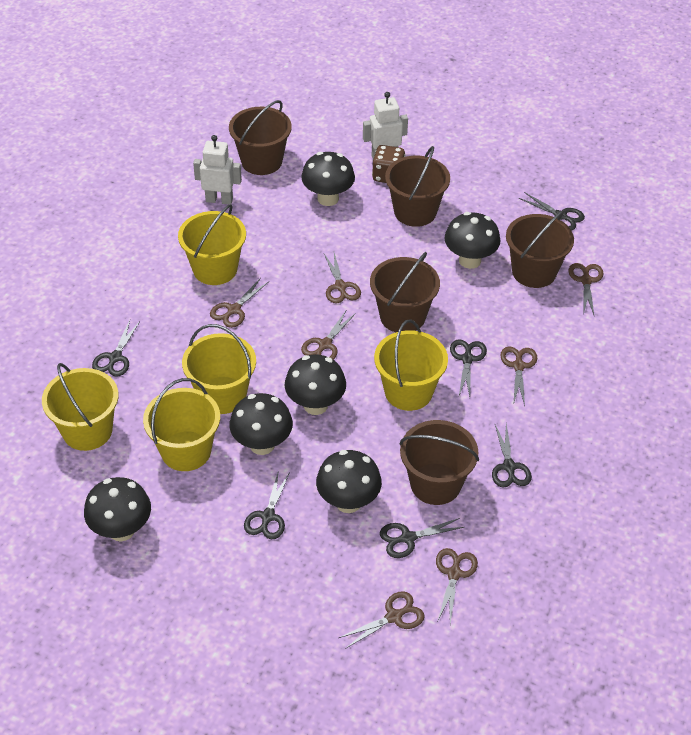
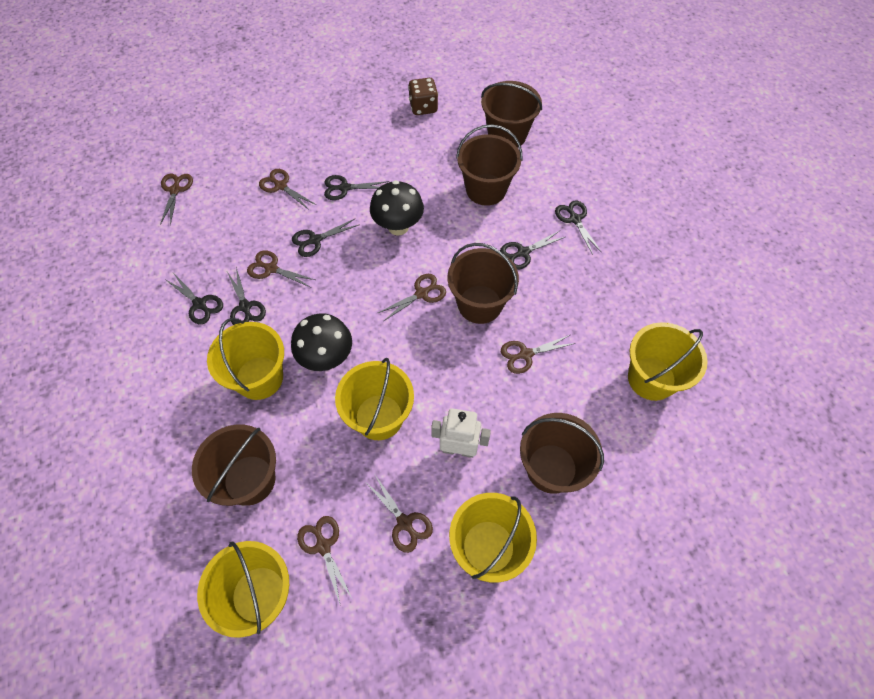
black mushroom: 6 -> 2
white robot: 2 -> 1

